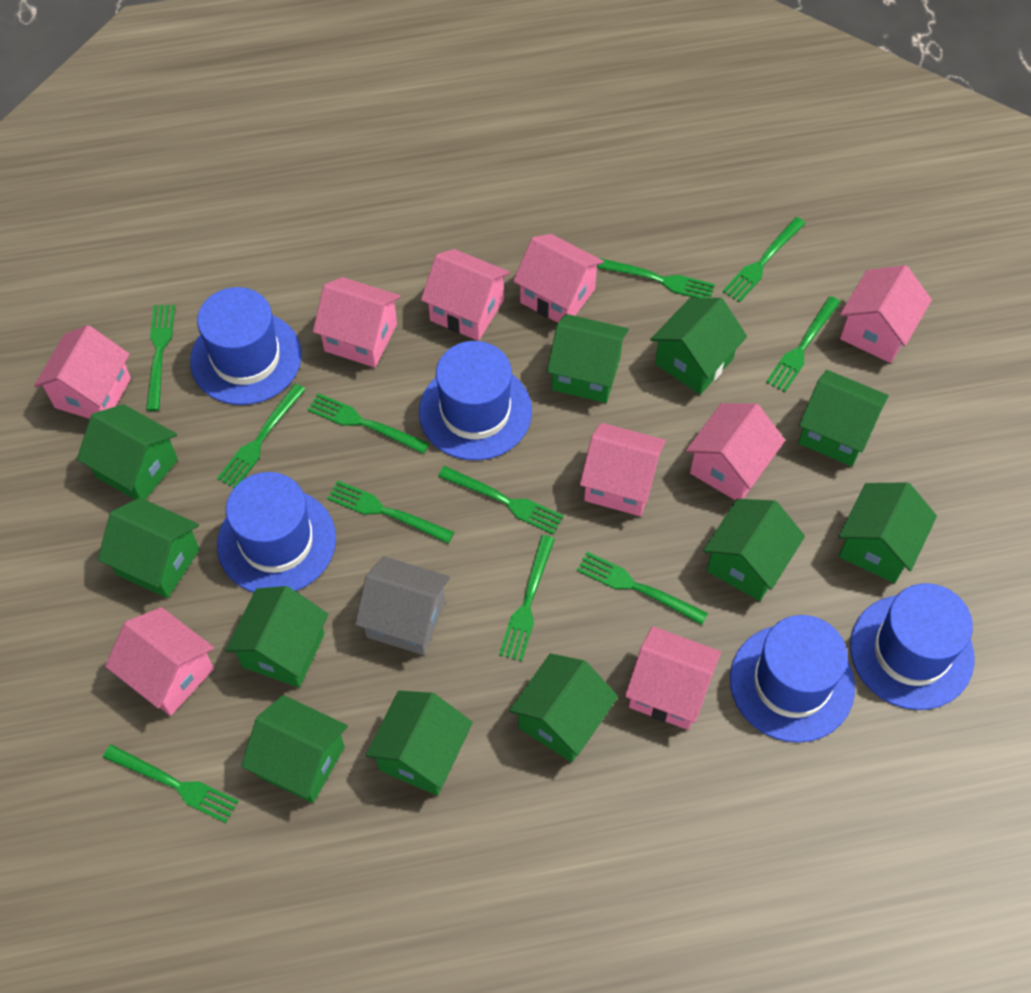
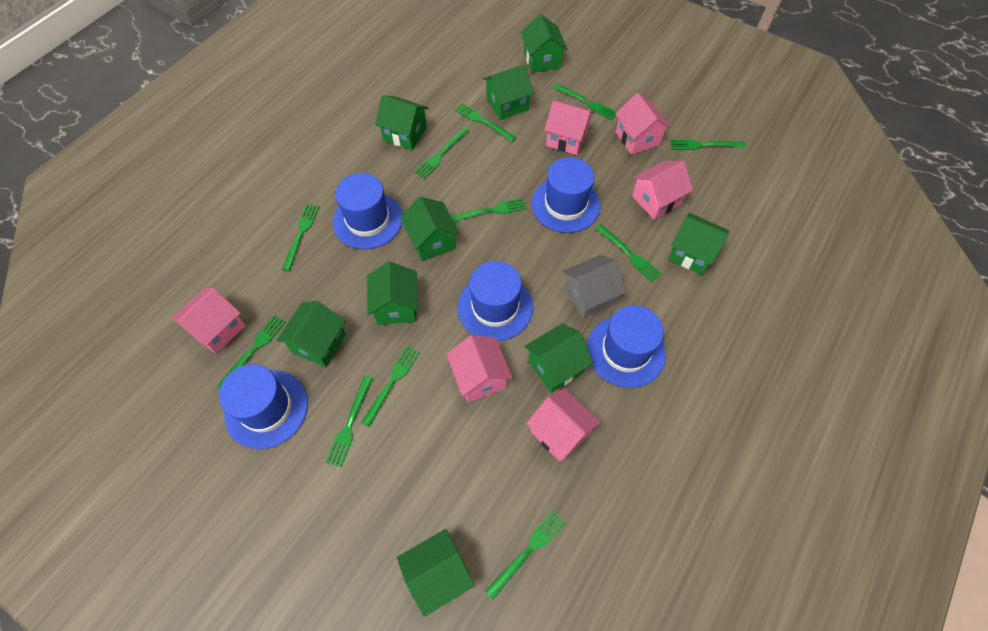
green house: 11 -> 9
pink house: 9 -> 6

